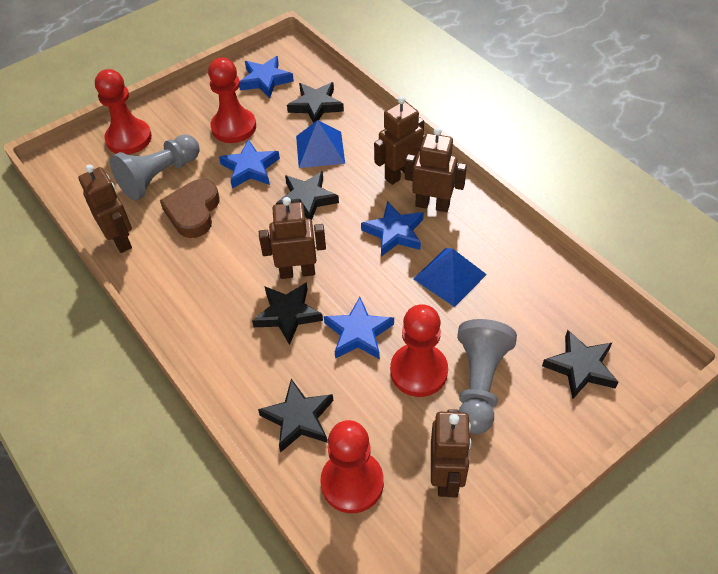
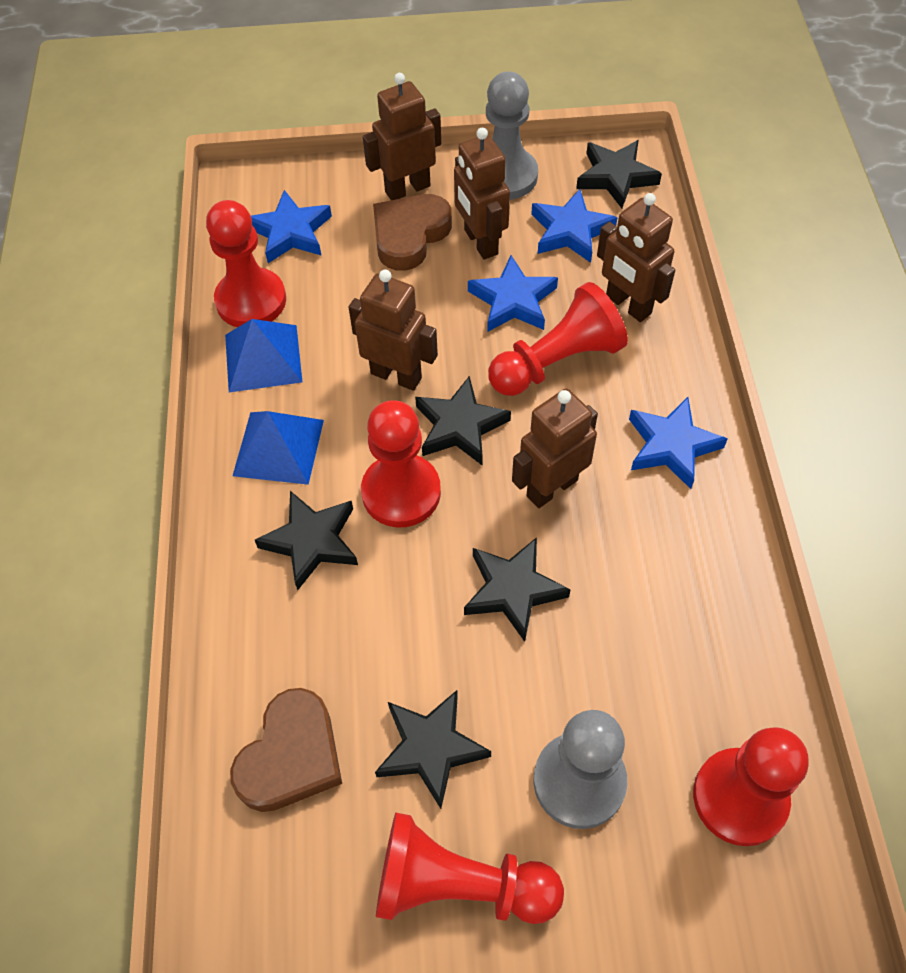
brown heart: 1 -> 2
red pawn: 4 -> 5

